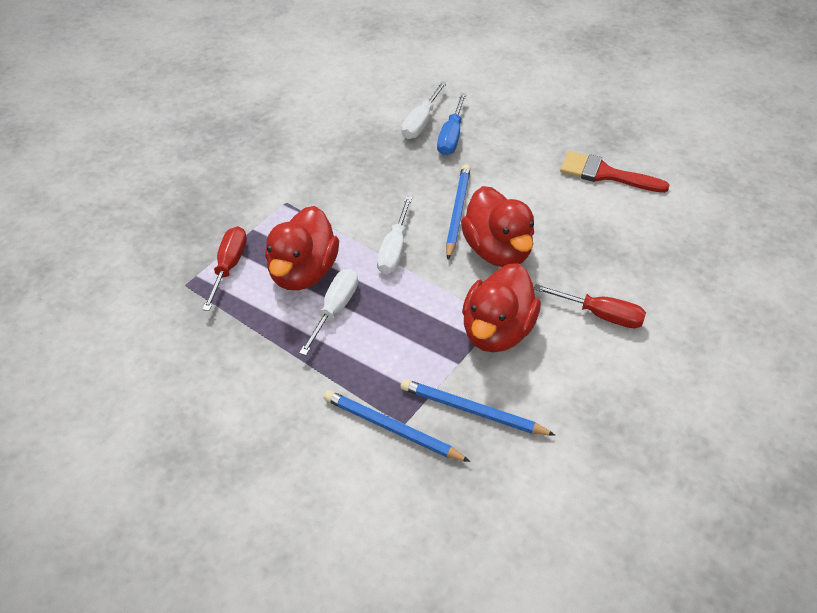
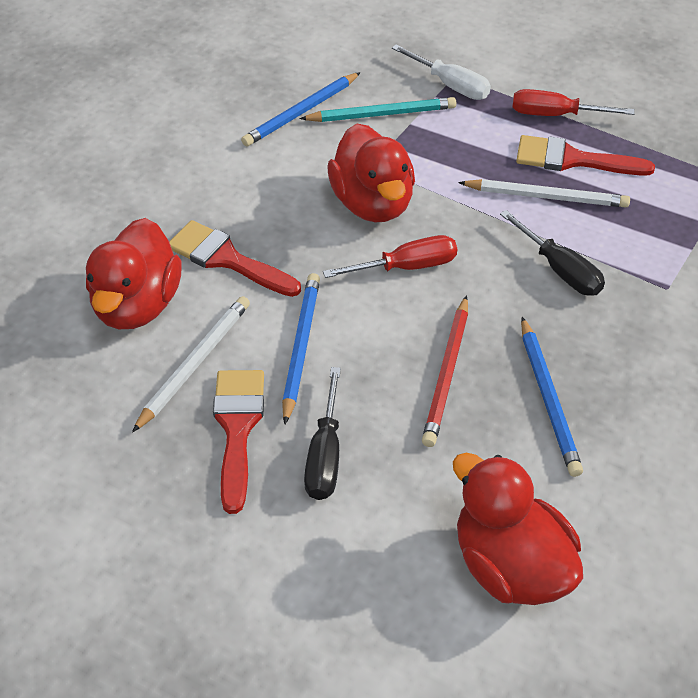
black screwdriver: 0 -> 2
blue screwdriver: 1 -> 0
red brush: 1 -> 3
red pencil: 0 -> 1
turquoise pencil: 0 -> 1
white pencil: 0 -> 2
white screwdriver: 3 -> 1

